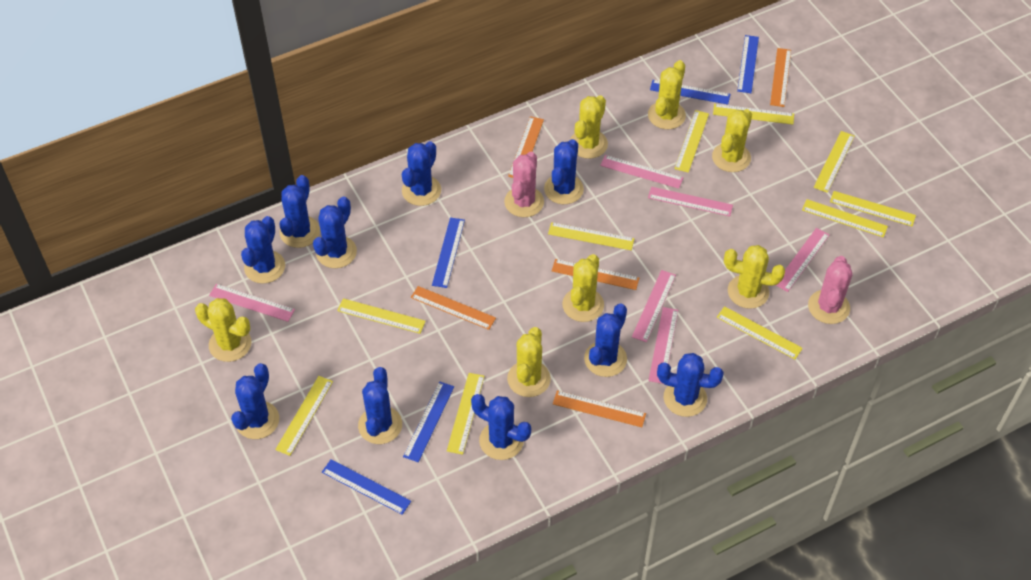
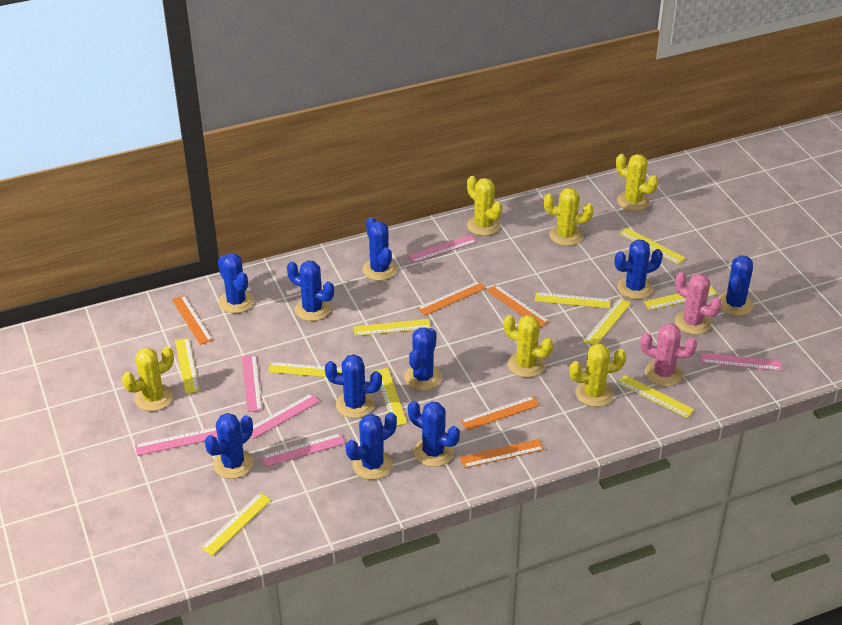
blue ruler: 5 -> 0
yellow cactus: 7 -> 6

